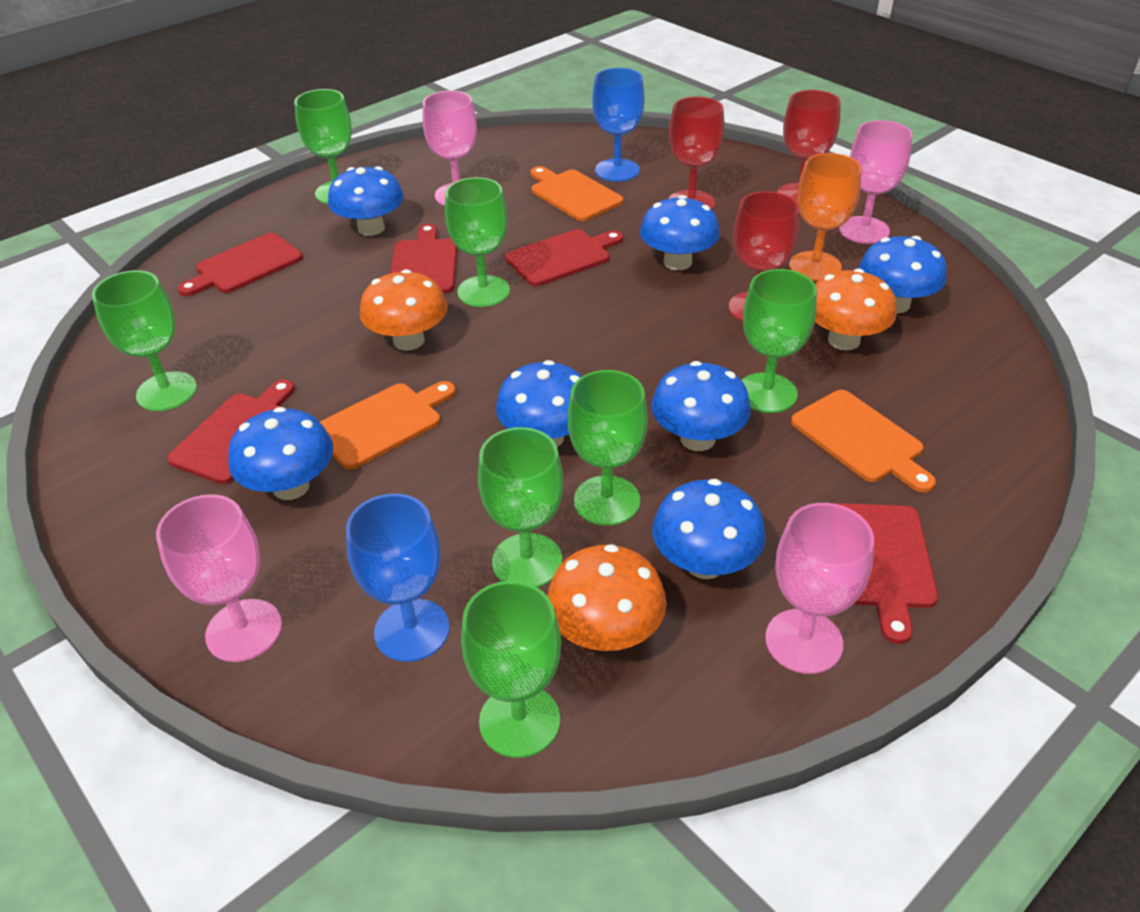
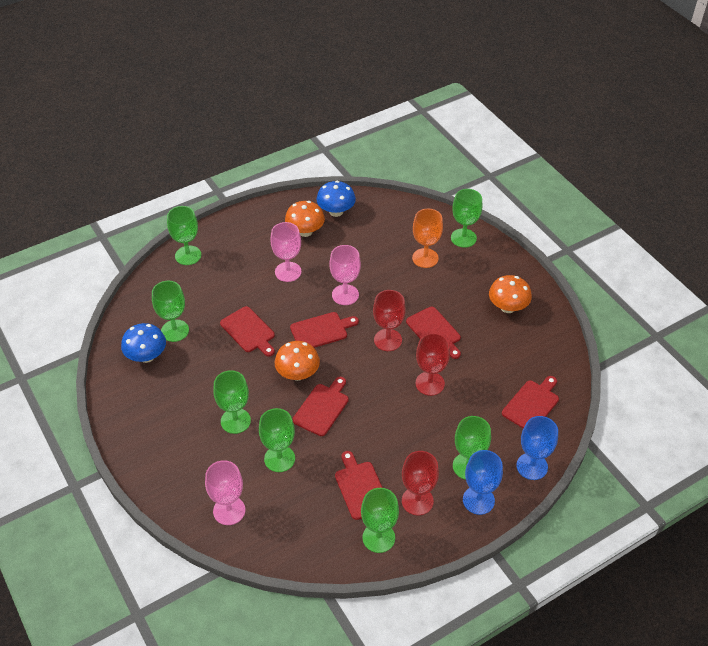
blue mushroom: 7 -> 2
orange cutting board: 3 -> 0
pink goblet: 4 -> 3
red cutting board: 5 -> 6

